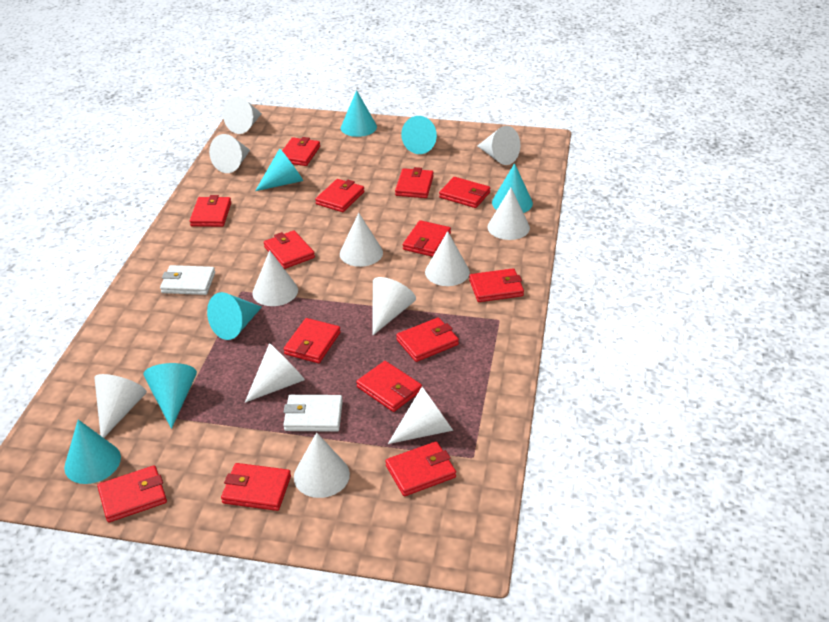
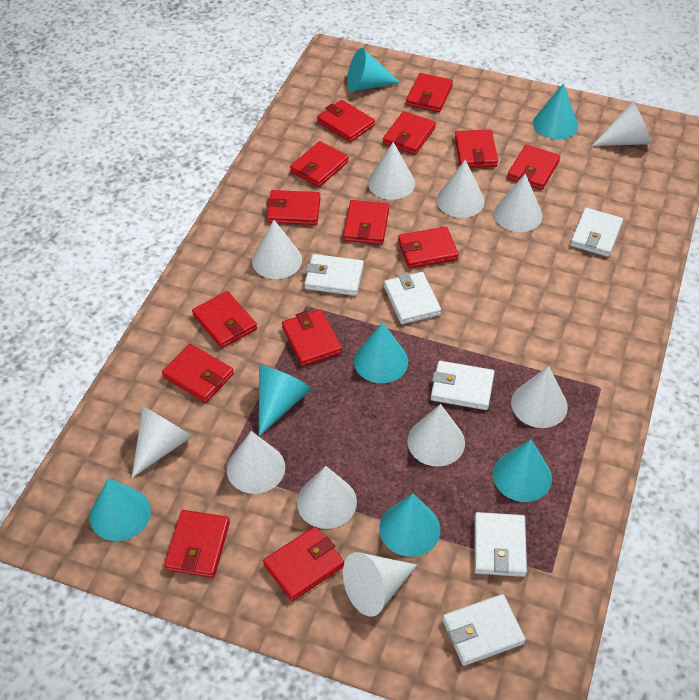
white cone: 12 -> 11
white wallet: 2 -> 6

